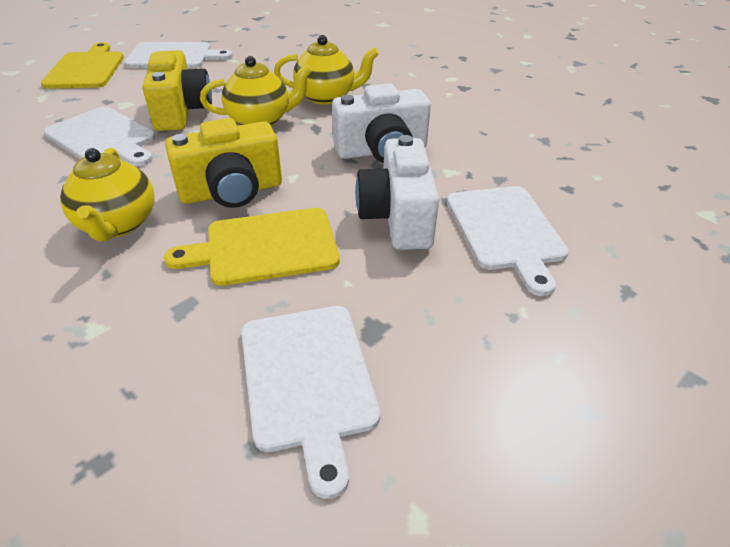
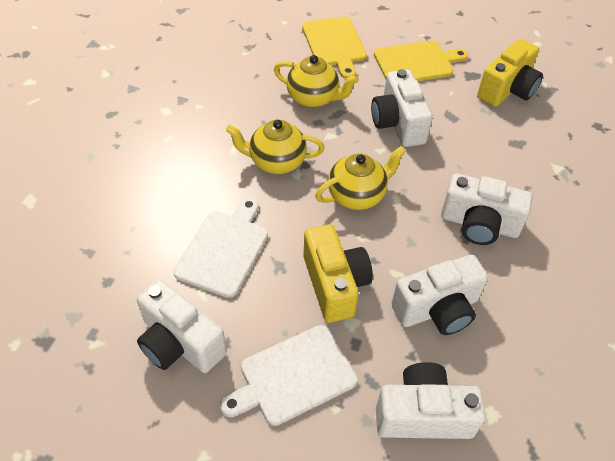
white camera: 2 -> 5
white cutting board: 4 -> 2

